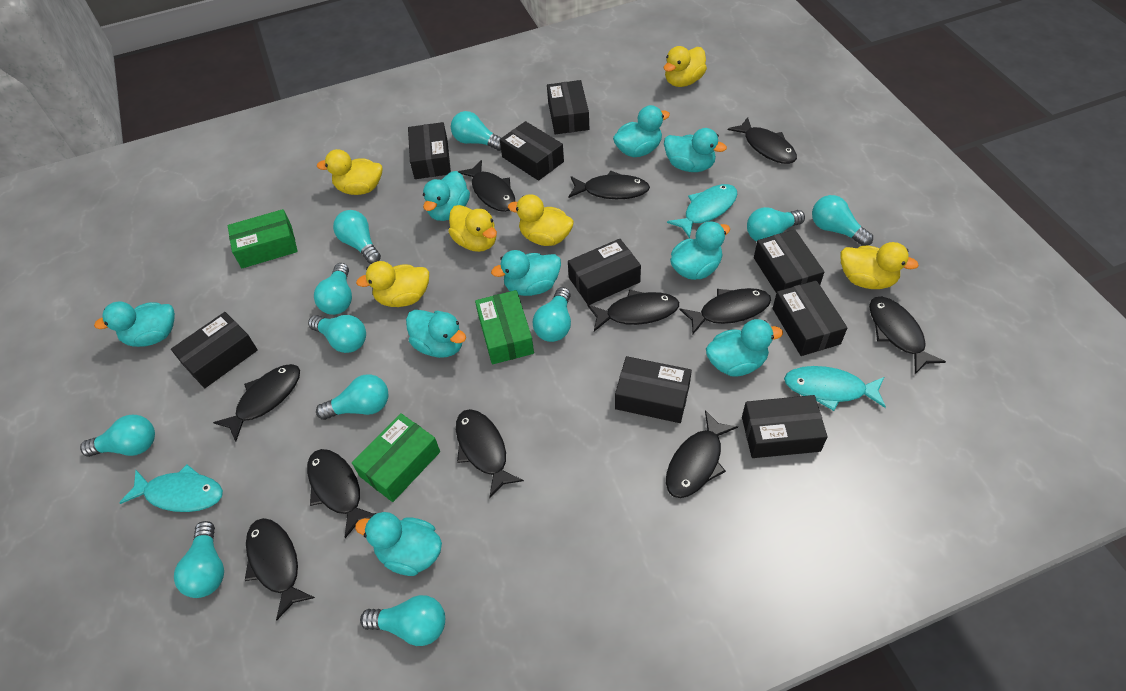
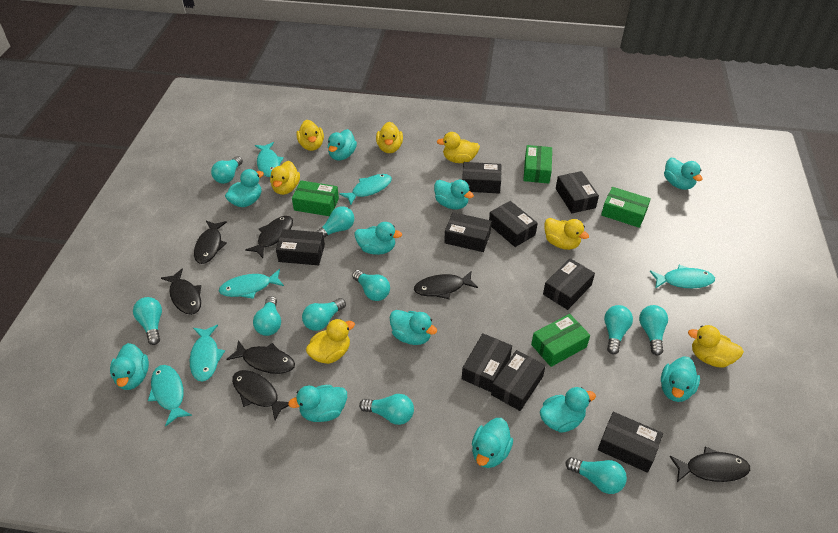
black fish: 11 -> 7
green box: 3 -> 4
turquoise duck: 9 -> 11
turquoise fish: 3 -> 6
turquoise light bulb: 11 -> 10
yellow duck: 6 -> 7

